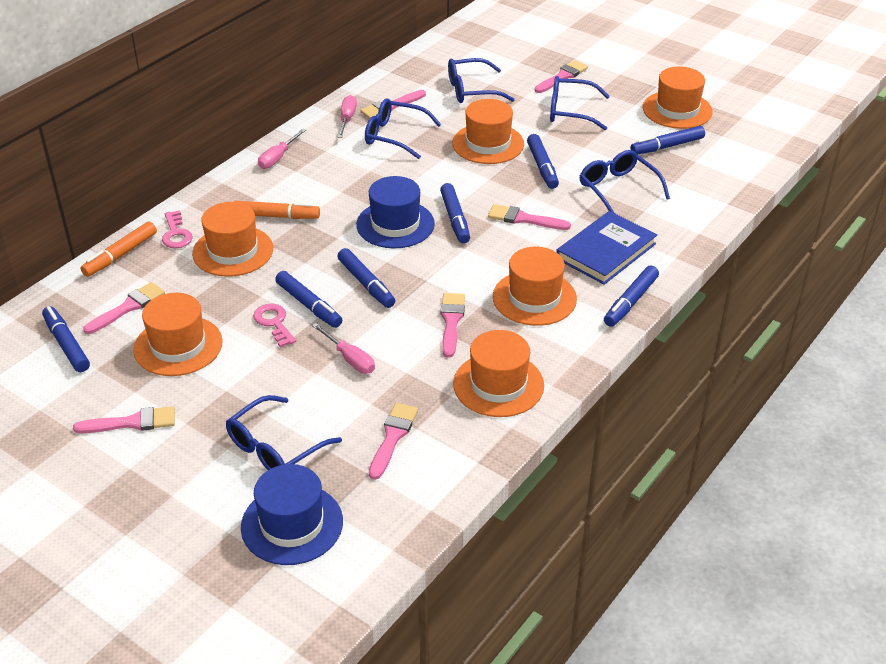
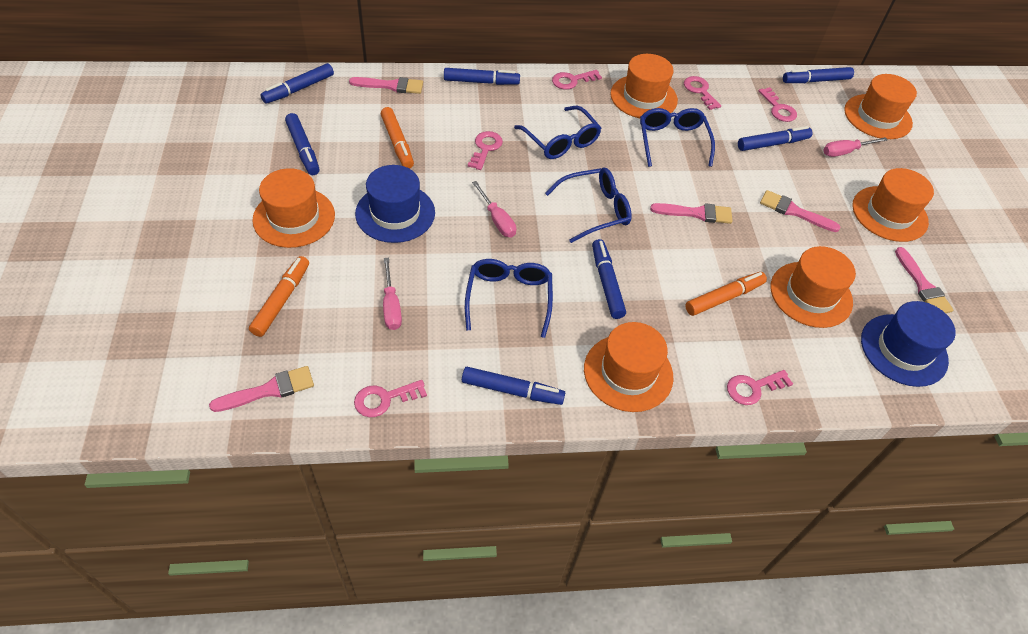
blue book: 1 -> 0
blue glasses: 5 -> 4
orange marker: 2 -> 3
pink brush: 7 -> 5
pink key: 2 -> 6

